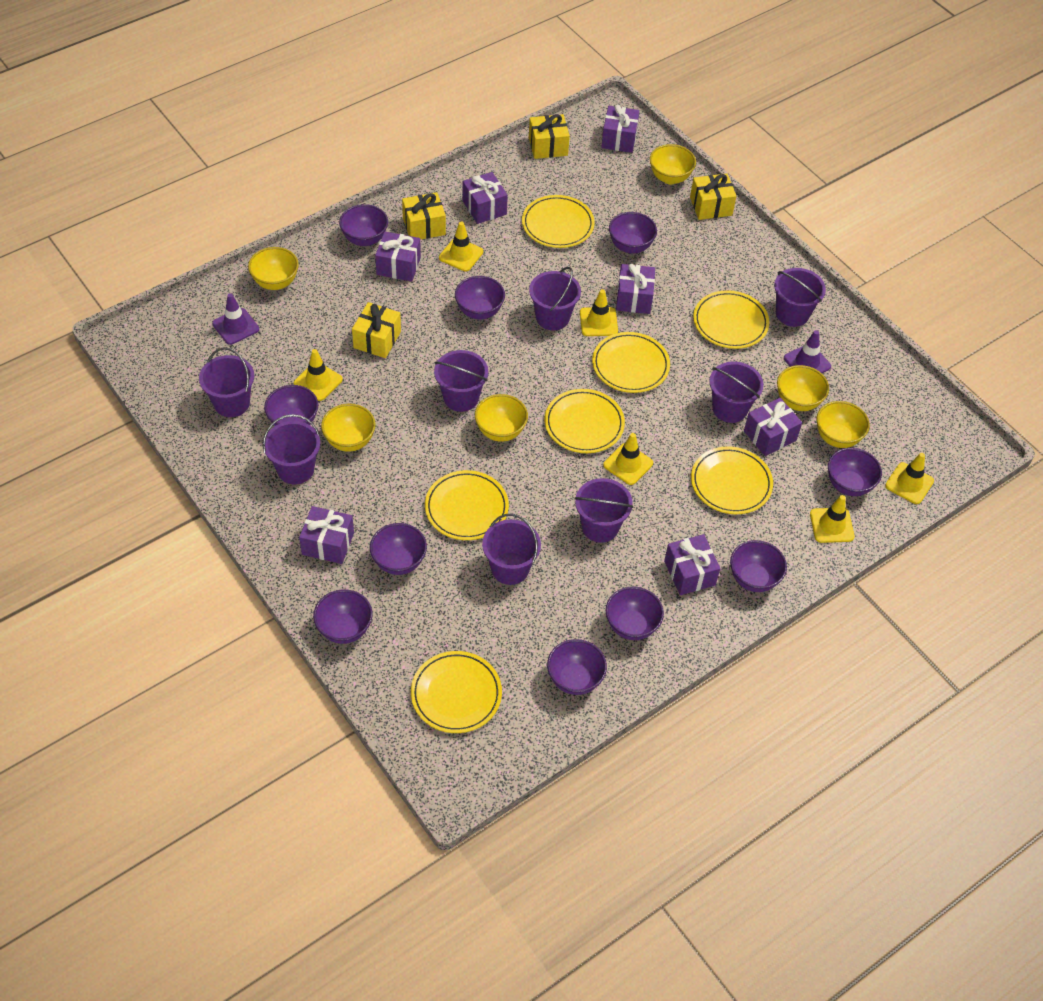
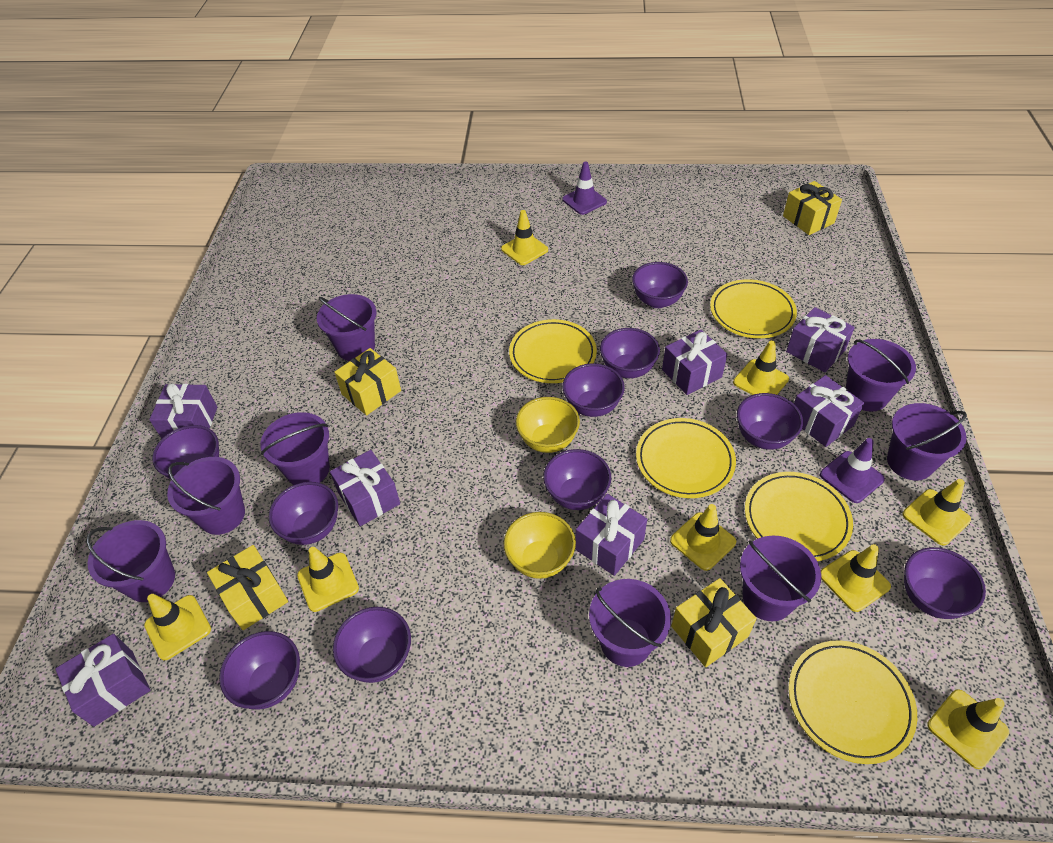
yellow bowl: 6 -> 2
yellow plate: 7 -> 5
yellow traffic cone: 6 -> 8

